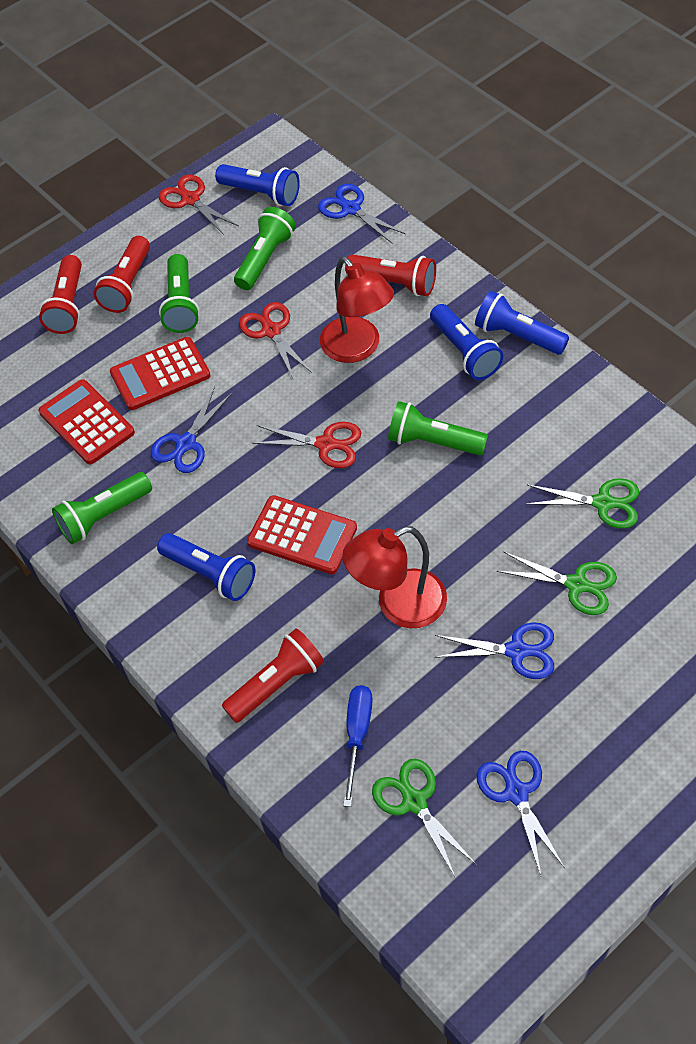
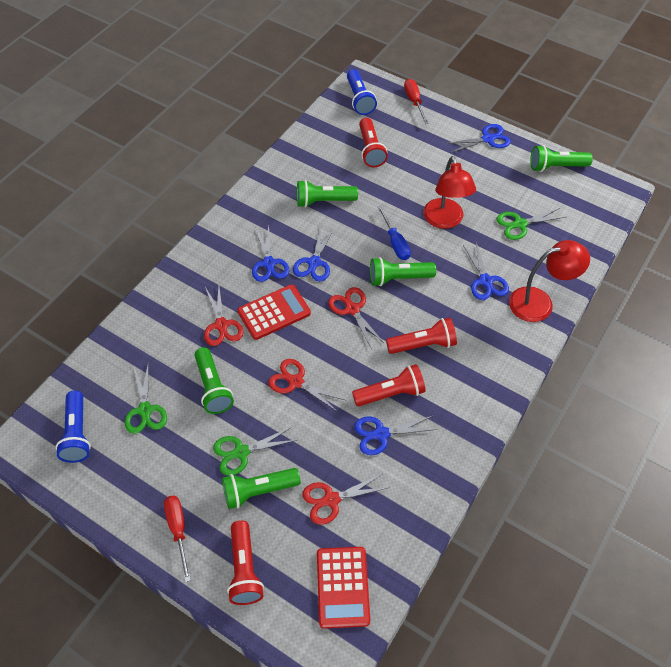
blue flashlight: 4 -> 2
blue scissors: 4 -> 5
green flashlight: 4 -> 5
red calculator: 3 -> 2
red scissors: 3 -> 4
red screwdriver: 0 -> 2

